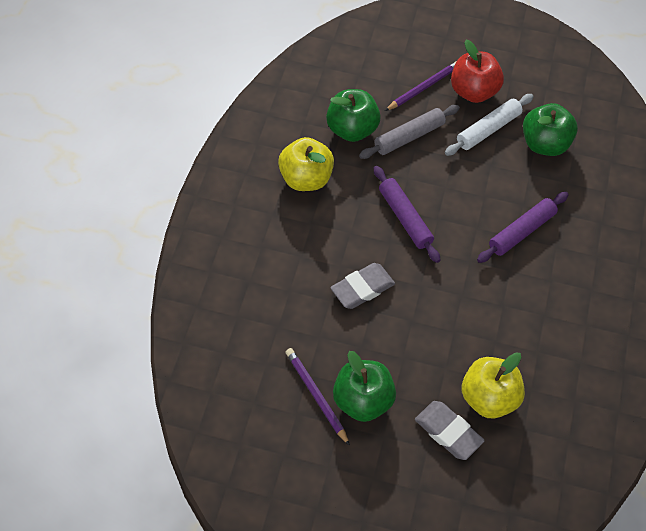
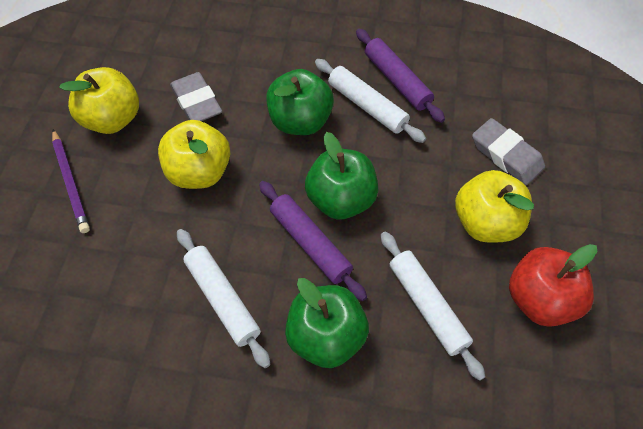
grey rolling pin: 1 -> 0
purple pencil: 2 -> 1
white rolling pin: 1 -> 3
yellow apple: 2 -> 3

